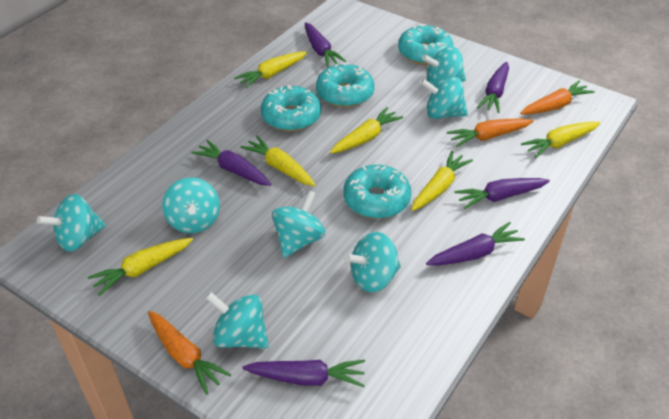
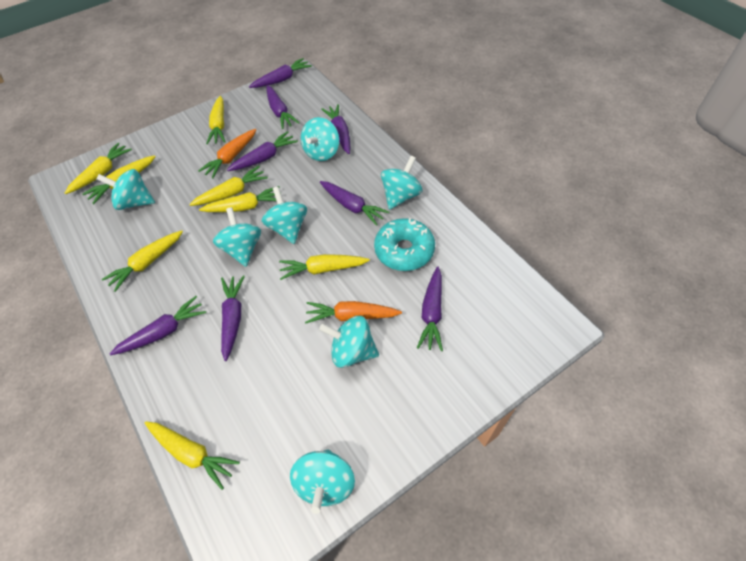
orange carrot: 3 -> 2
purple carrot: 6 -> 8
turquoise donut: 4 -> 1
yellow carrot: 6 -> 8

